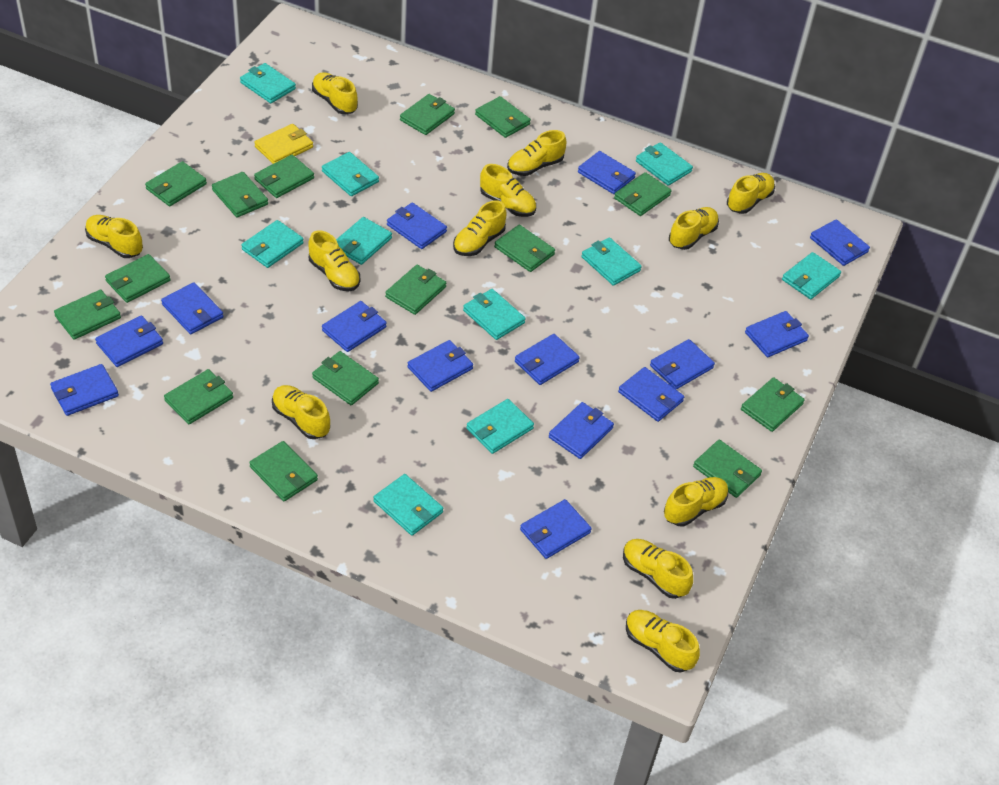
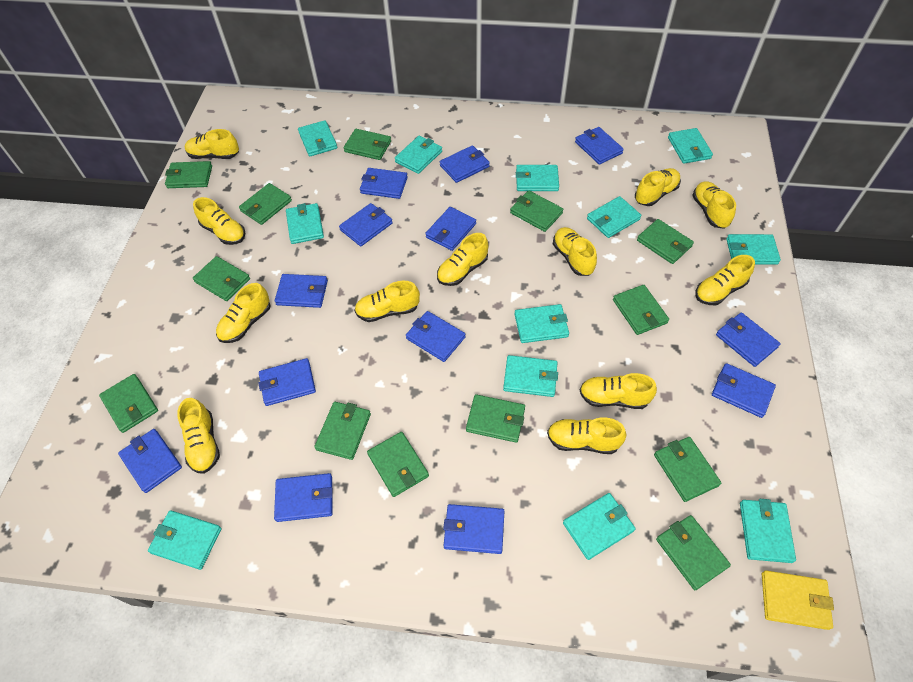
blue wallet: 14 -> 13
green wallet: 15 -> 13
turquoise wallet: 10 -> 12

